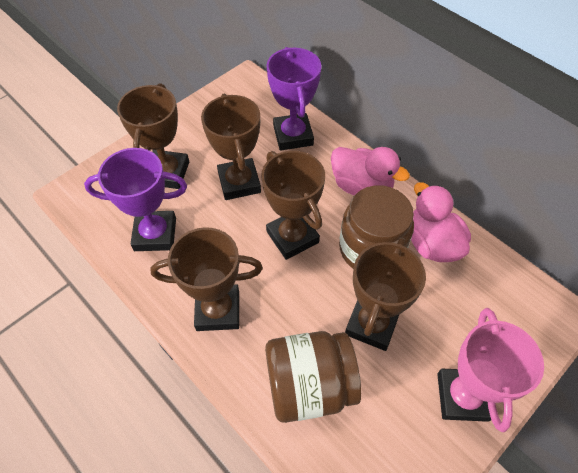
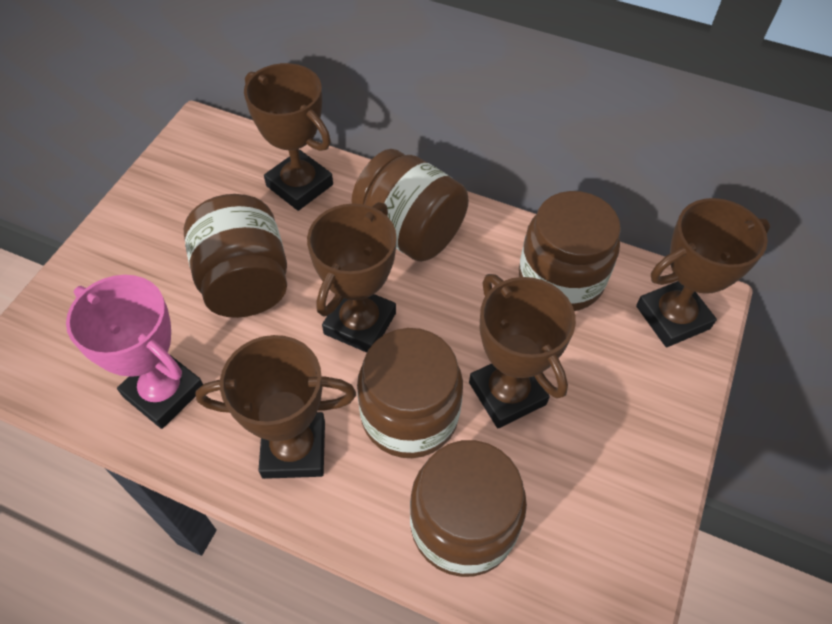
brown jar: 2 -> 5
pink duck: 2 -> 0
purple trophy: 2 -> 0

